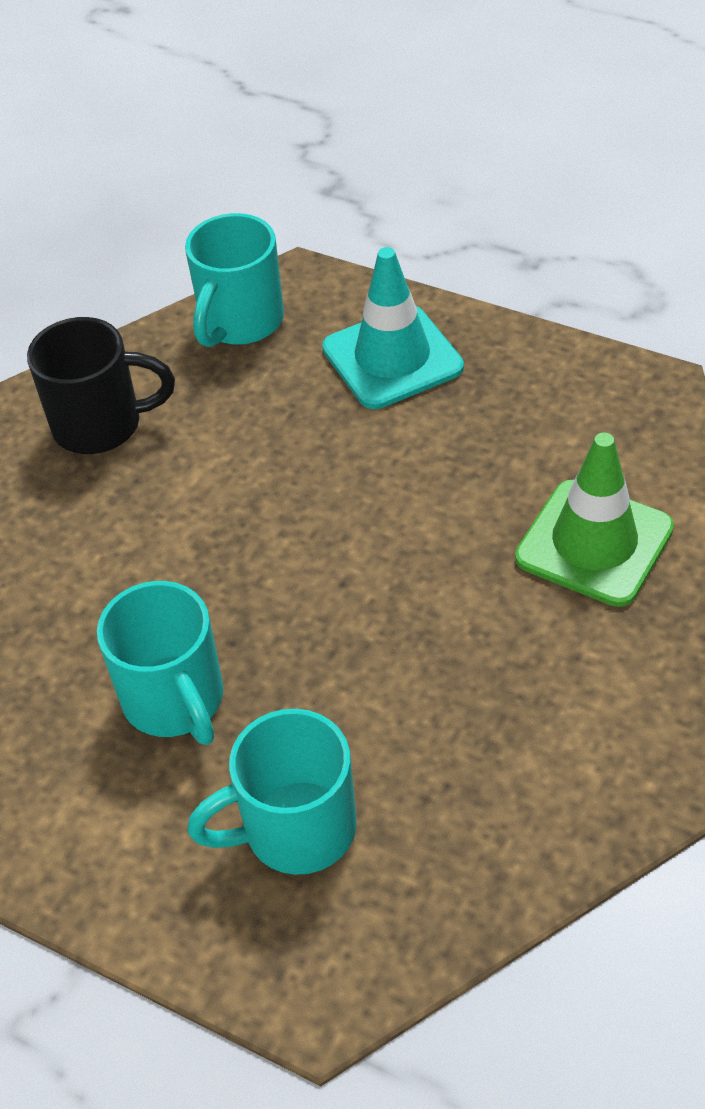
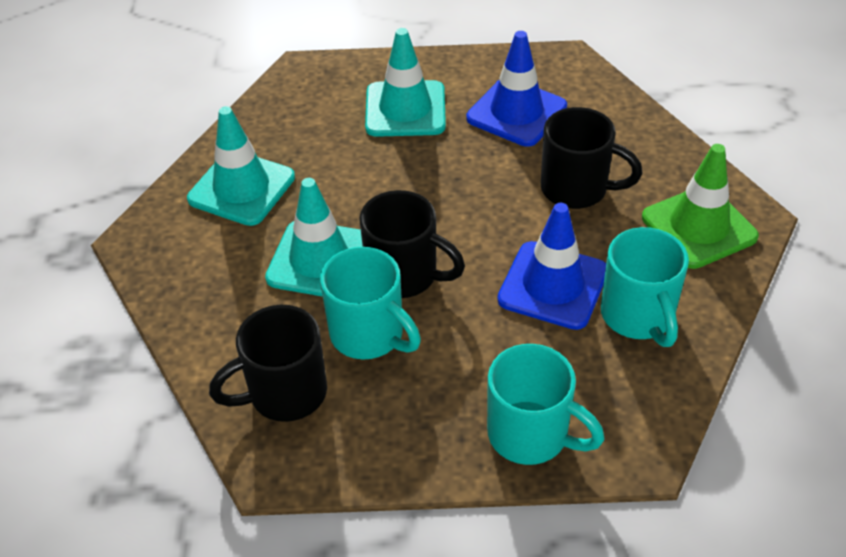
black mug: 1 -> 3
blue traffic cone: 0 -> 2
turquoise traffic cone: 1 -> 3

